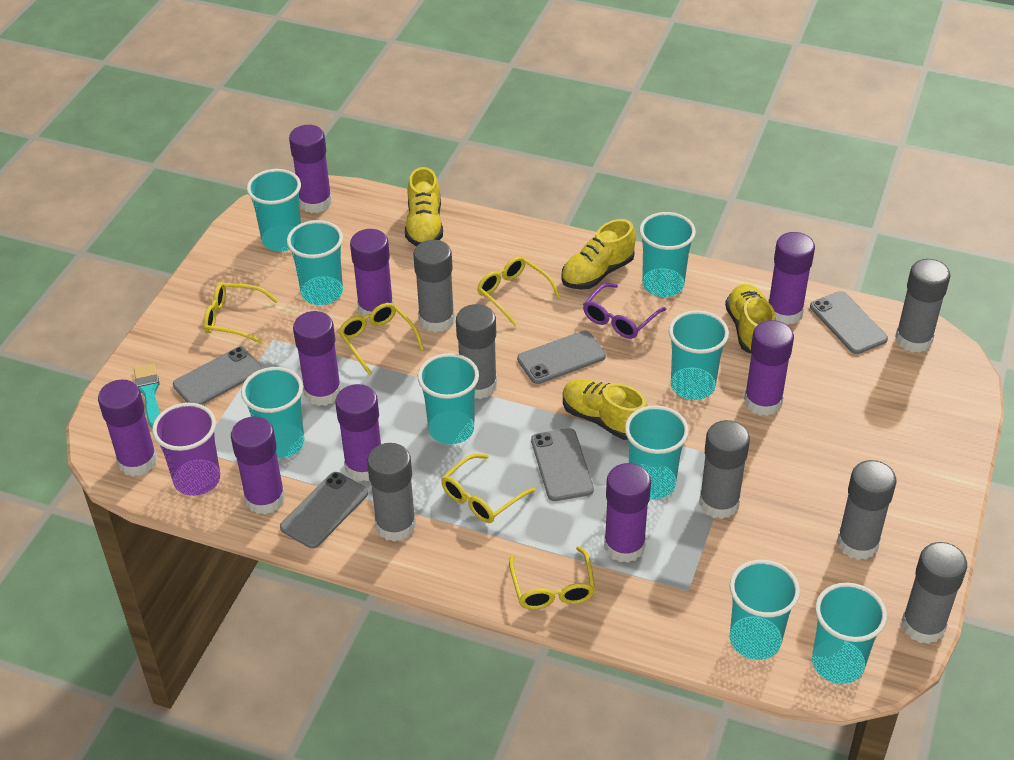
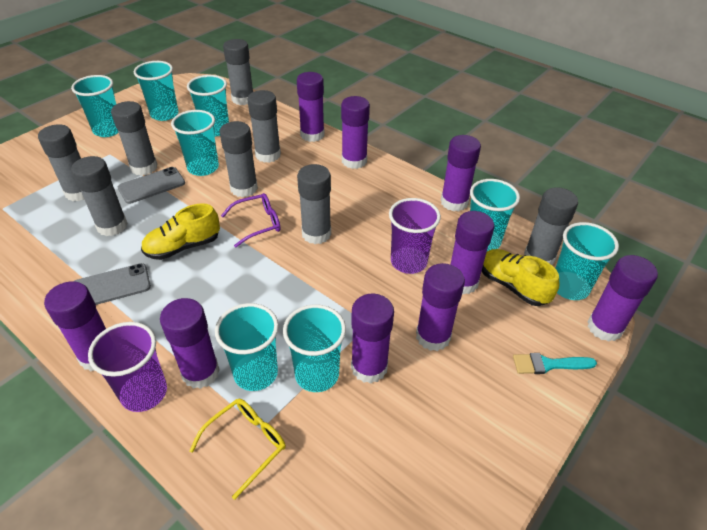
grey glue stick: 7 -> 8
grey phone: 5 -> 2
purple cup: 1 -> 2
turquoise cup: 9 -> 8
yellow glasses: 5 -> 1
yellow shoe: 4 -> 2

